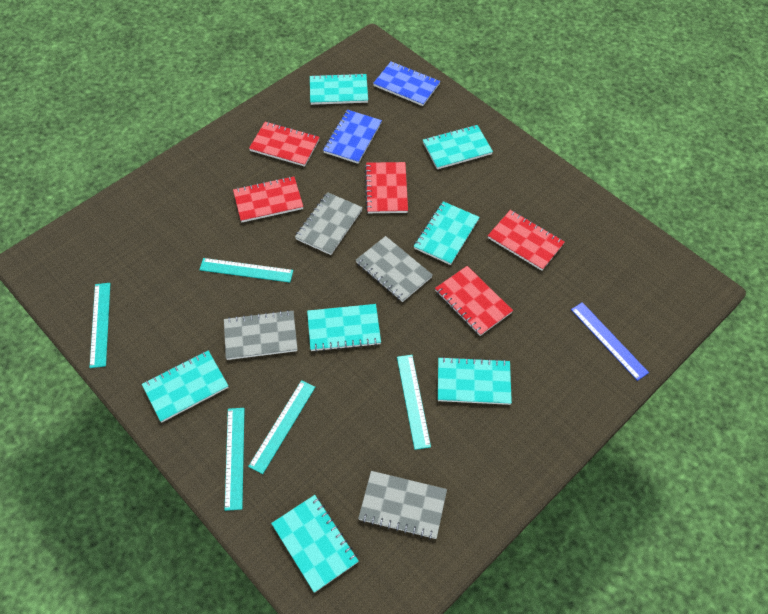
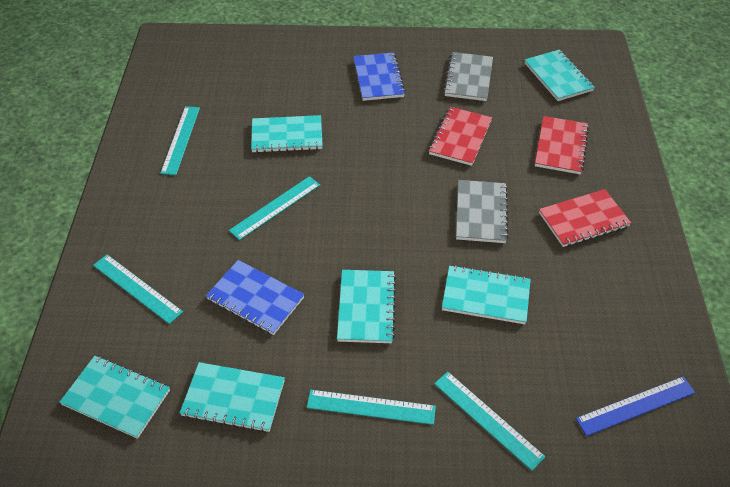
grey notebook: 4 -> 2
red notebook: 5 -> 3
turquoise notebook: 7 -> 6

